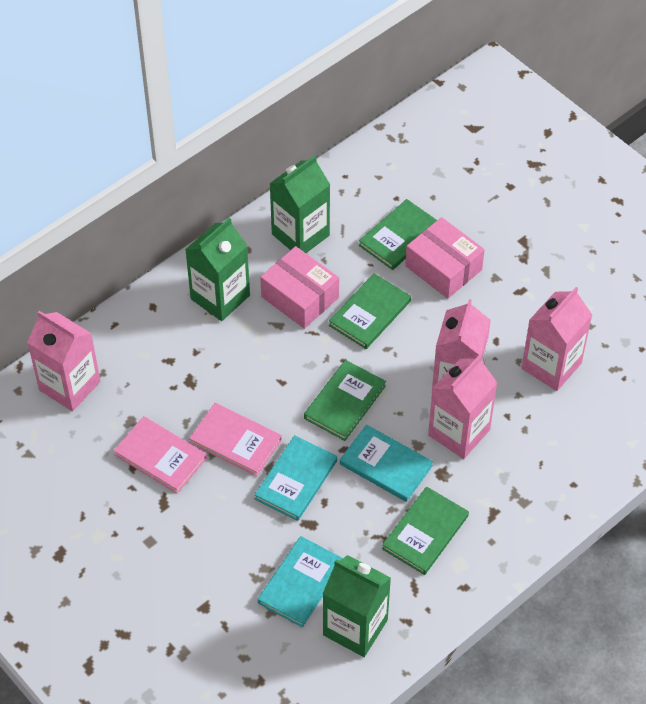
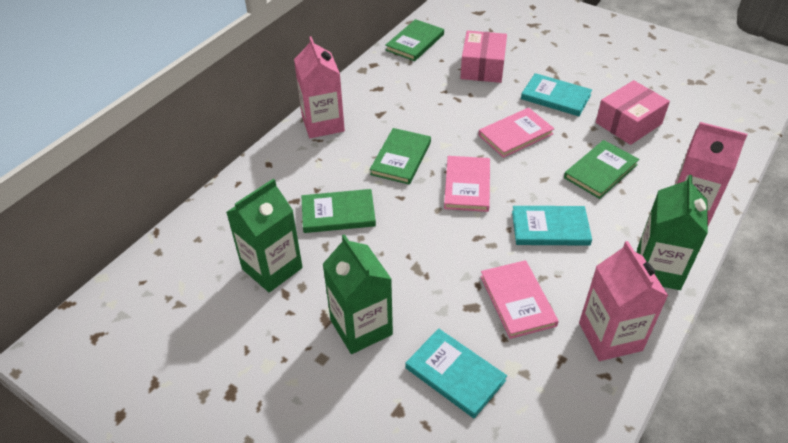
pink book: 2 -> 3
pink carton: 4 -> 3

